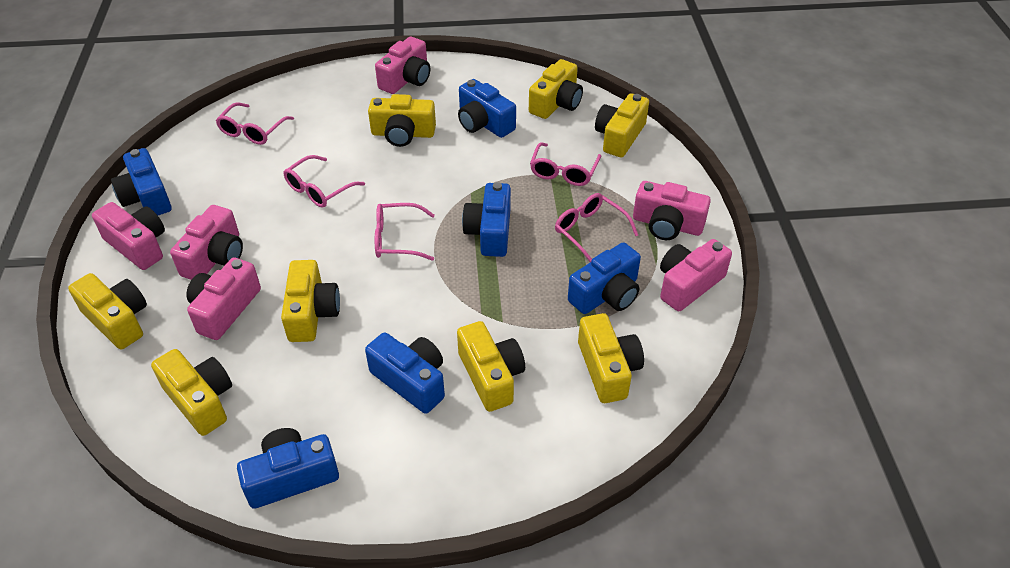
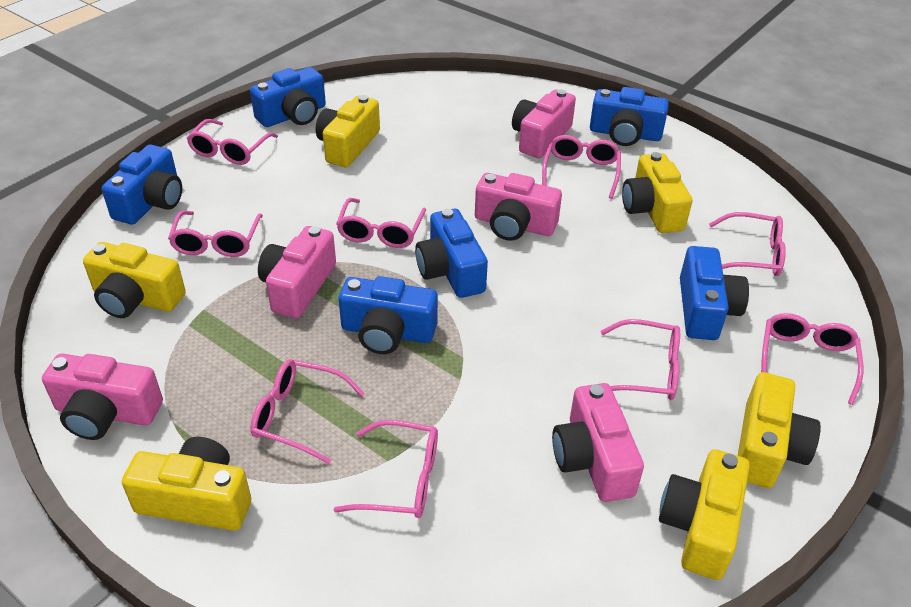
pink camera: 6 -> 5
pink glasses: 5 -> 9
yellow camera: 8 -> 6

